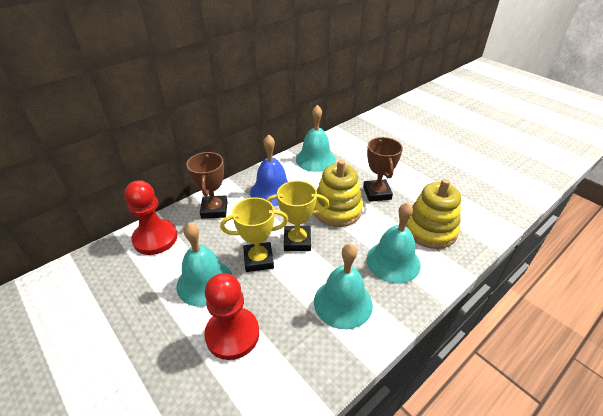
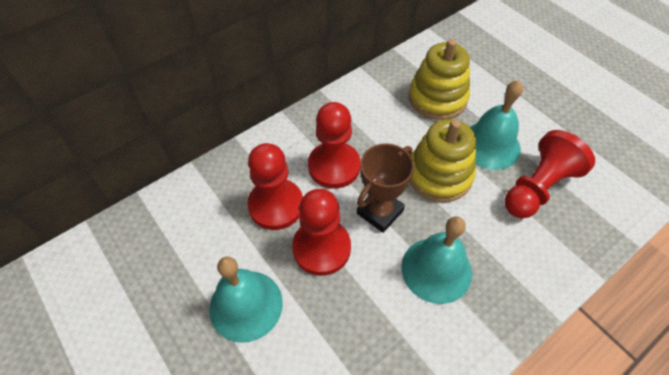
blue bell: 1 -> 0
brown trophy: 2 -> 1
red pawn: 2 -> 4
turquoise bell: 4 -> 3
yellow trophy: 2 -> 0

